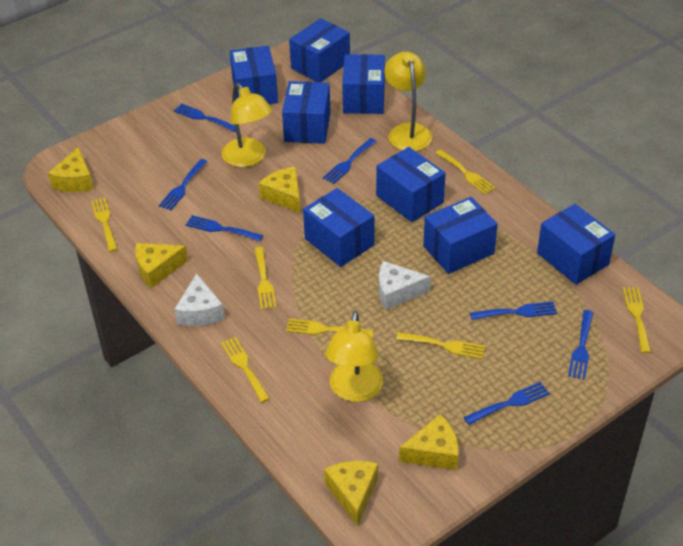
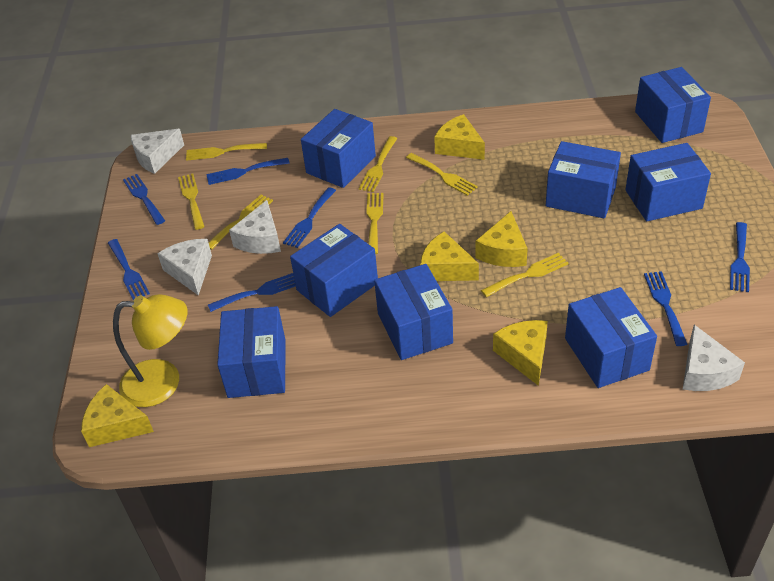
white cheese: 2 -> 4
yellow lamp: 3 -> 1

